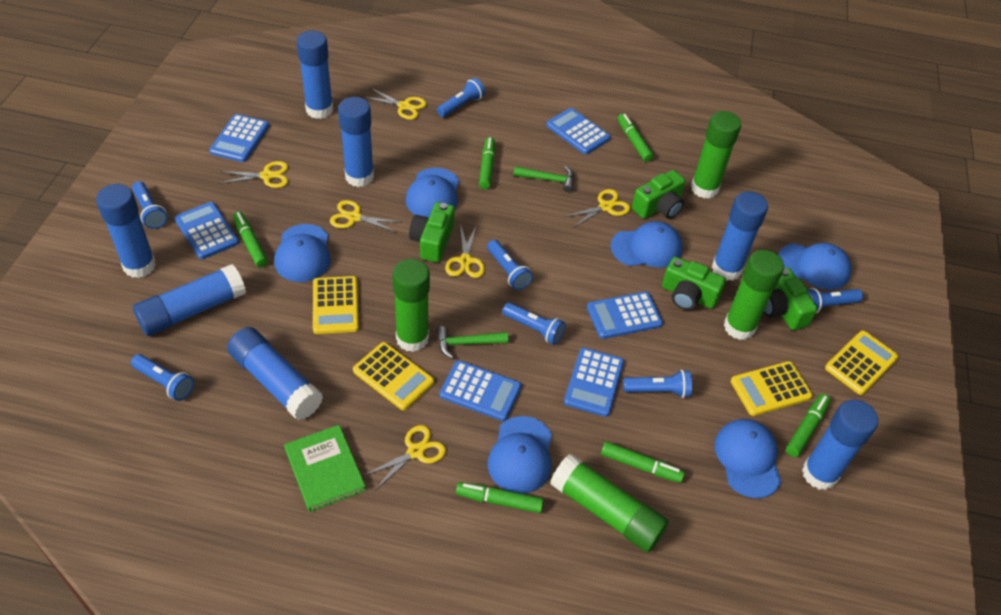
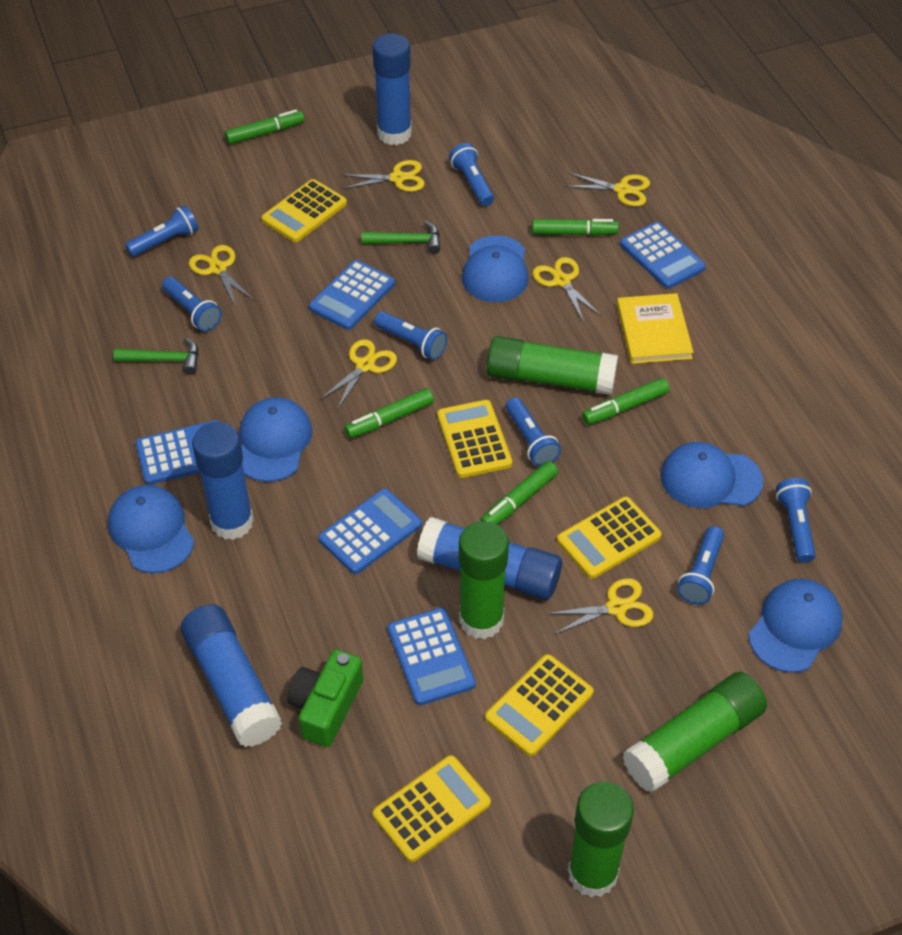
blue calculator: 6 -> 5
blue cap: 6 -> 5
blue glue stick: 7 -> 4
green book: 1 -> 0
green camera: 4 -> 1
green marker: 6 -> 5
yellow book: 0 -> 1
yellow calculator: 4 -> 5

